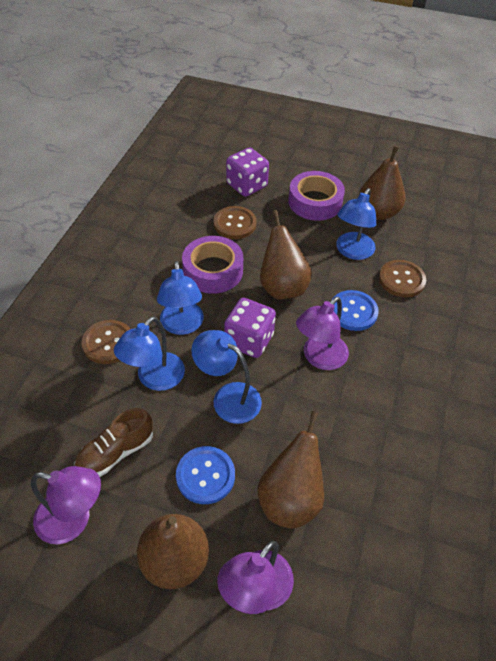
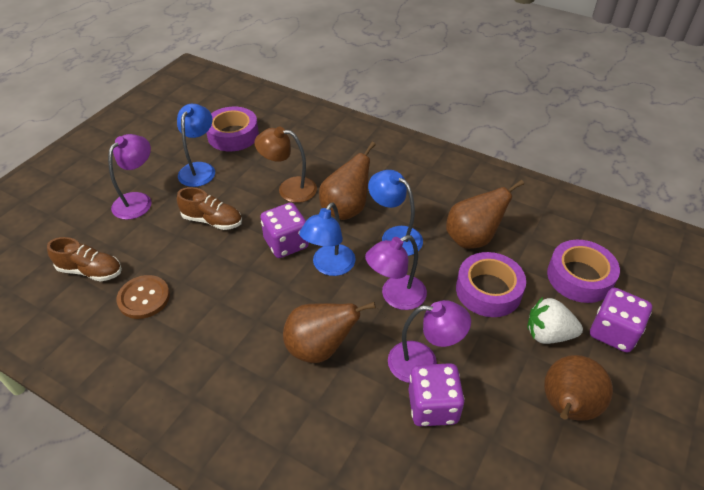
blue button: 2 -> 0
blue lamp: 4 -> 3
brown button: 3 -> 1
brown lamp: 0 -> 1
brown shoe: 1 -> 2
purple dice: 2 -> 3
purple tape: 2 -> 3
white strawberry: 0 -> 1

